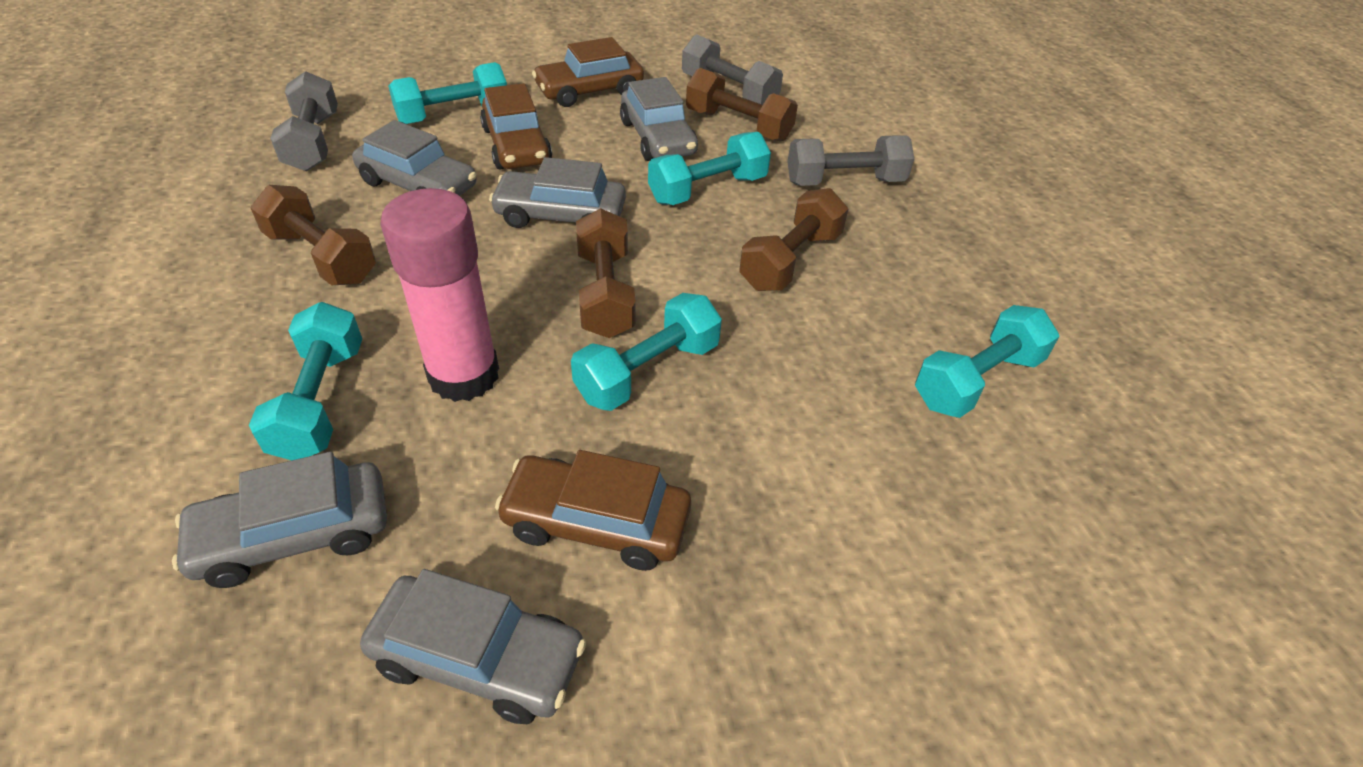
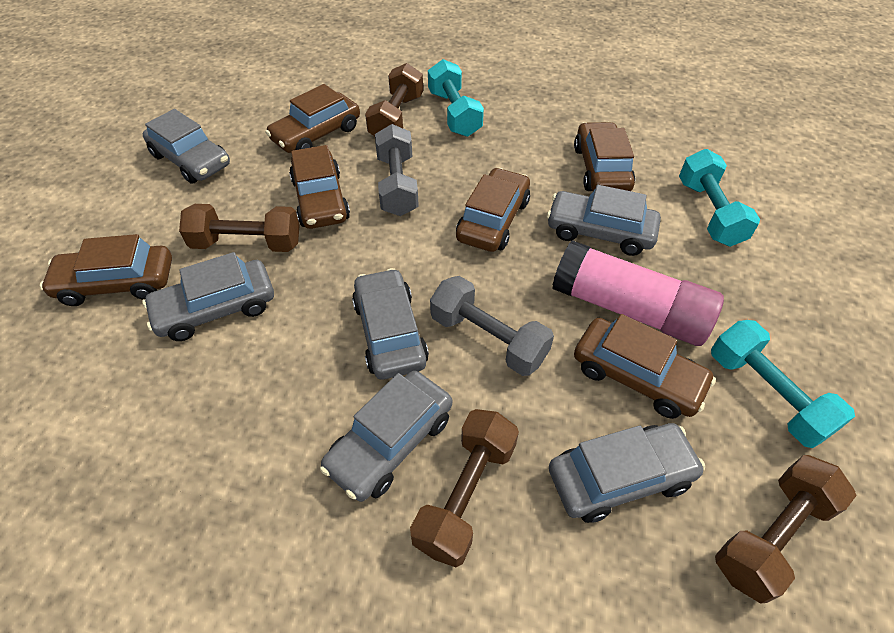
brown car: 3 -> 6
grey car: 5 -> 6
grey dumbbell: 3 -> 2
turquoise dumbbell: 5 -> 3

